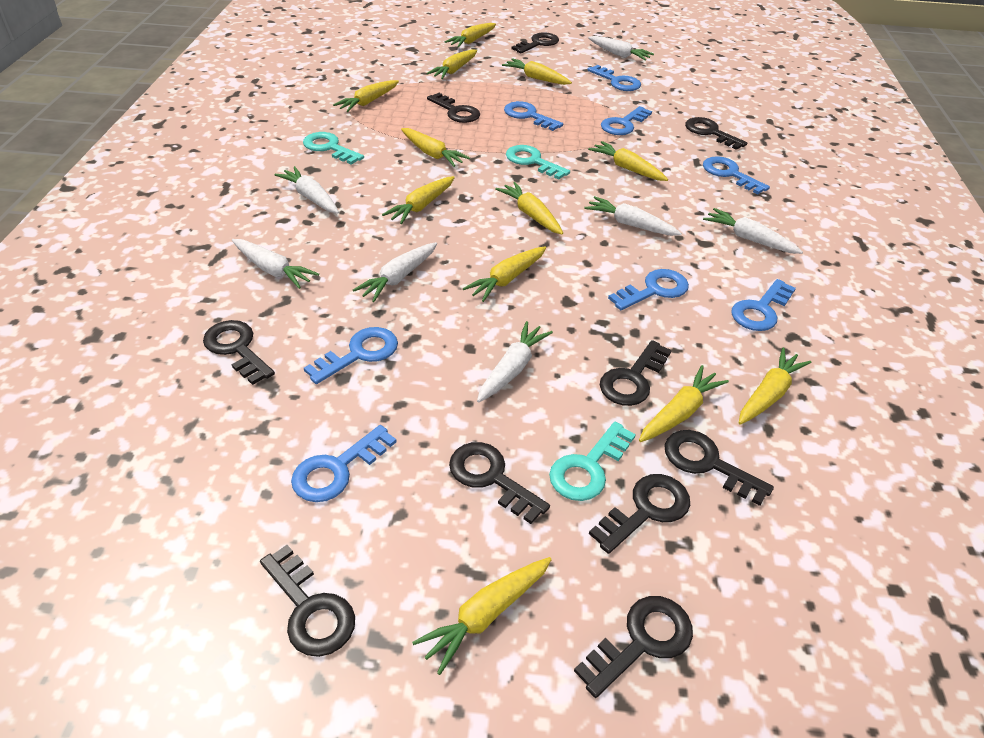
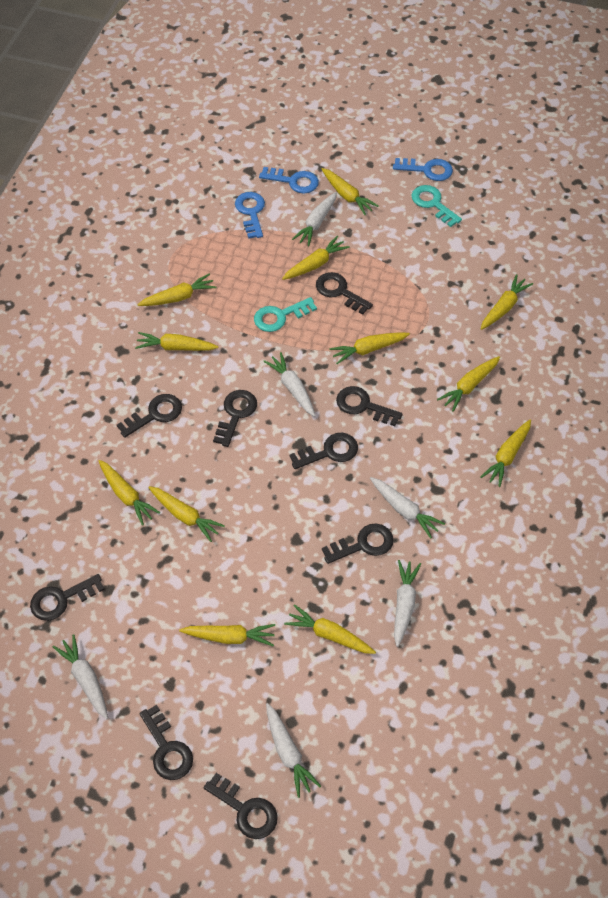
black key: 10 -> 9
blue key: 8 -> 3
turquoise key: 3 -> 2
white carrot: 7 -> 6

